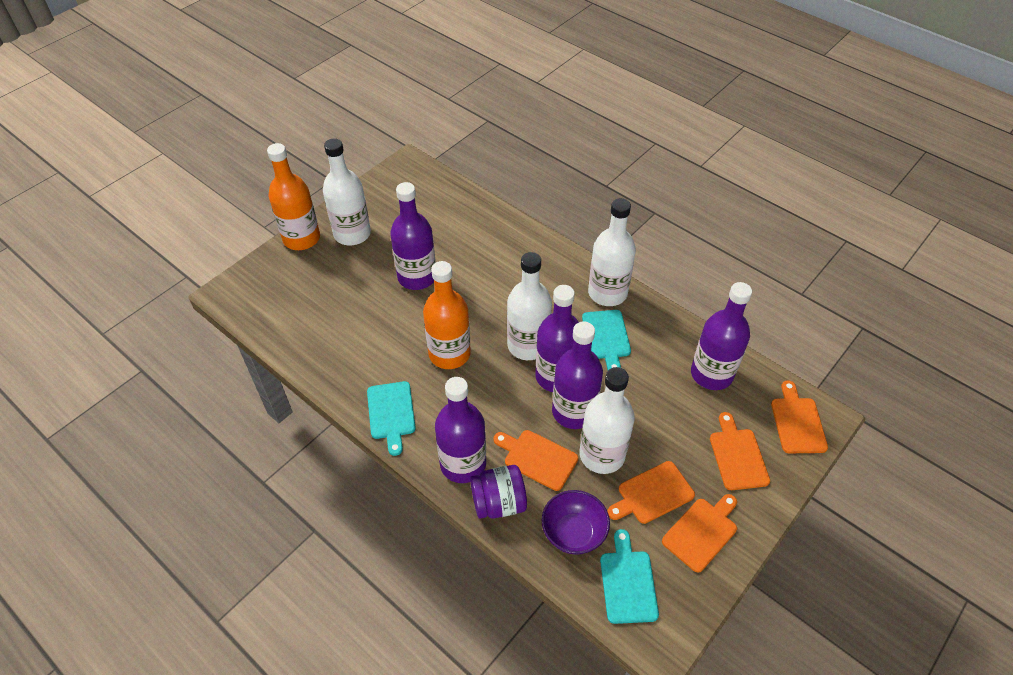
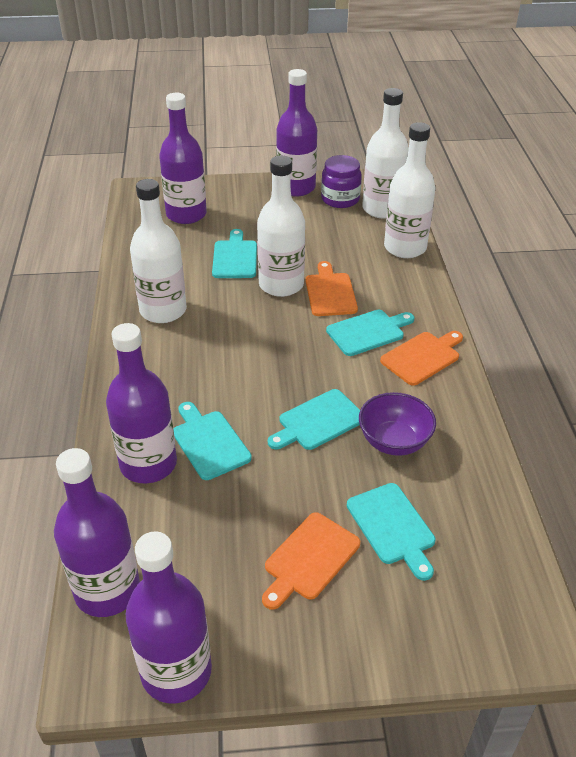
orange bottle: 2 -> 0
orange cutting board: 5 -> 3
turquoise cutting board: 3 -> 5

